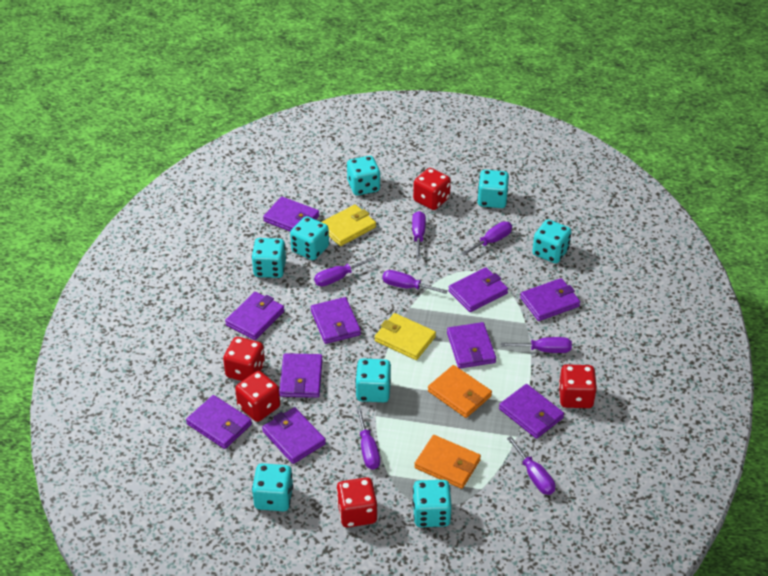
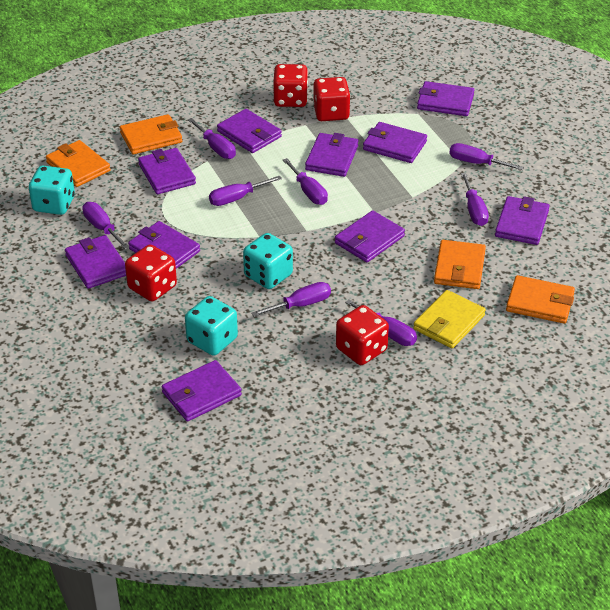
orange wallet: 2 -> 4
purple screwdriver: 7 -> 8
red dice: 5 -> 4
turquoise dice: 8 -> 3
yellow wallet: 2 -> 1

